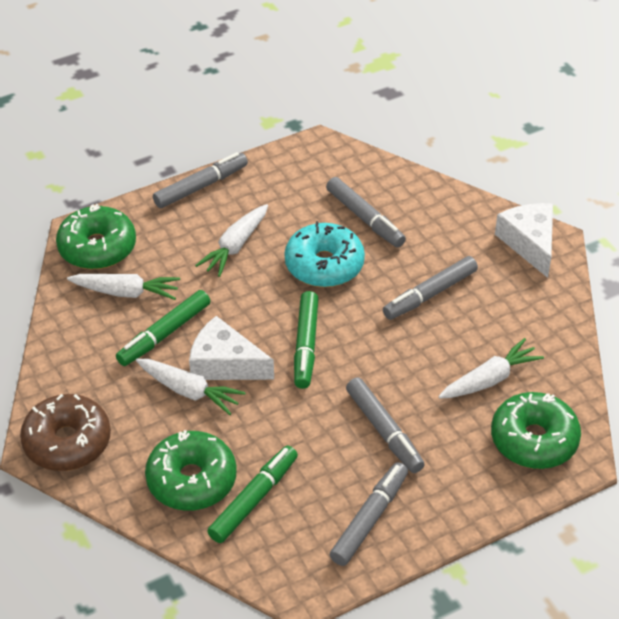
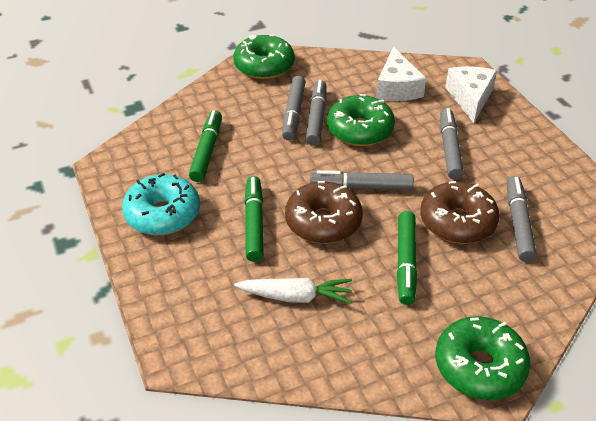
brown donut: 1 -> 2
white carrot: 4 -> 1

